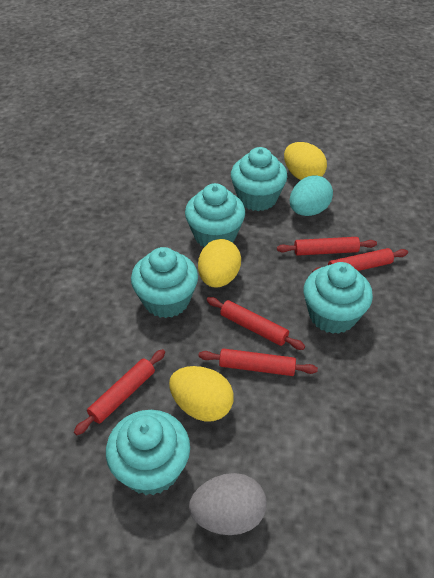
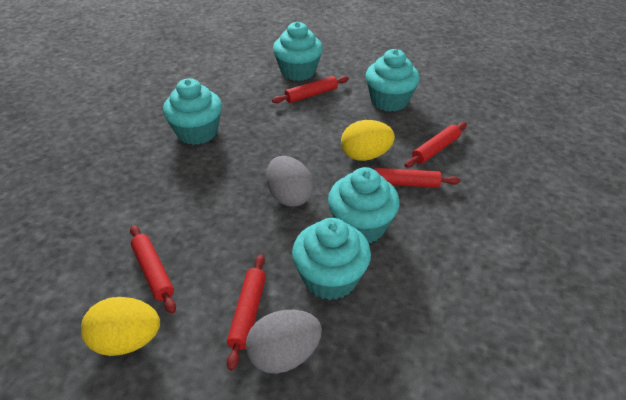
grey egg: 1 -> 2
turquoise egg: 1 -> 0
yellow egg: 3 -> 2

